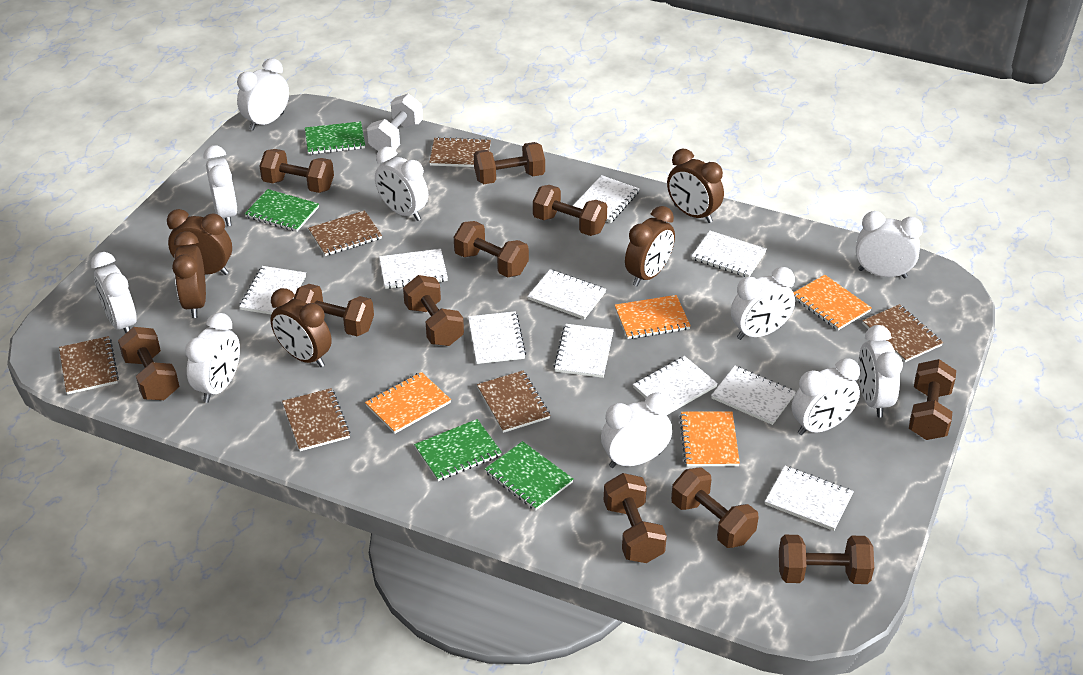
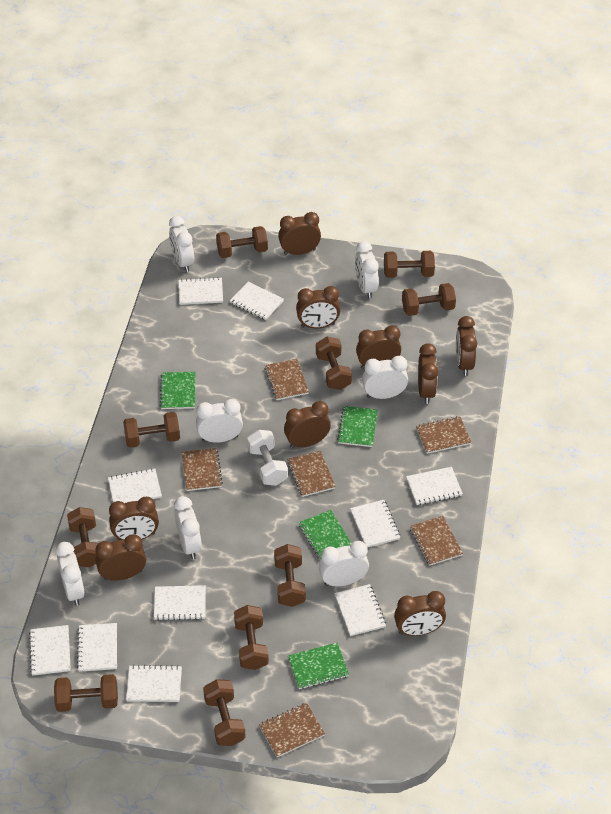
brown clock: 5 -> 9
brown dumbbell: 11 -> 10
orange notebook: 4 -> 0
white clock: 10 -> 7

